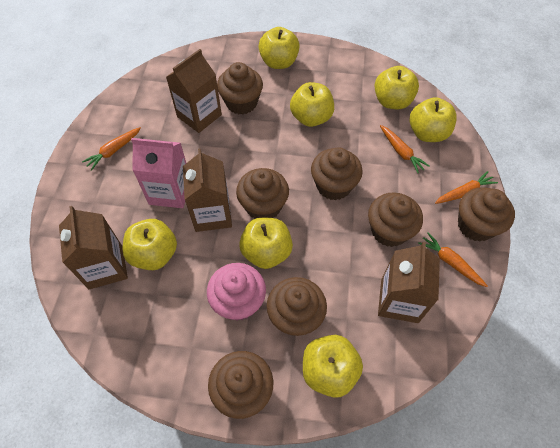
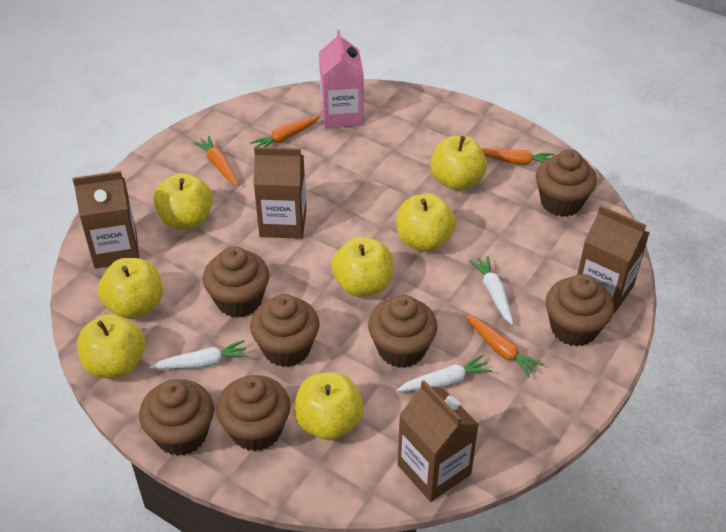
pink cupcake: 1 -> 0
white carrot: 0 -> 3

